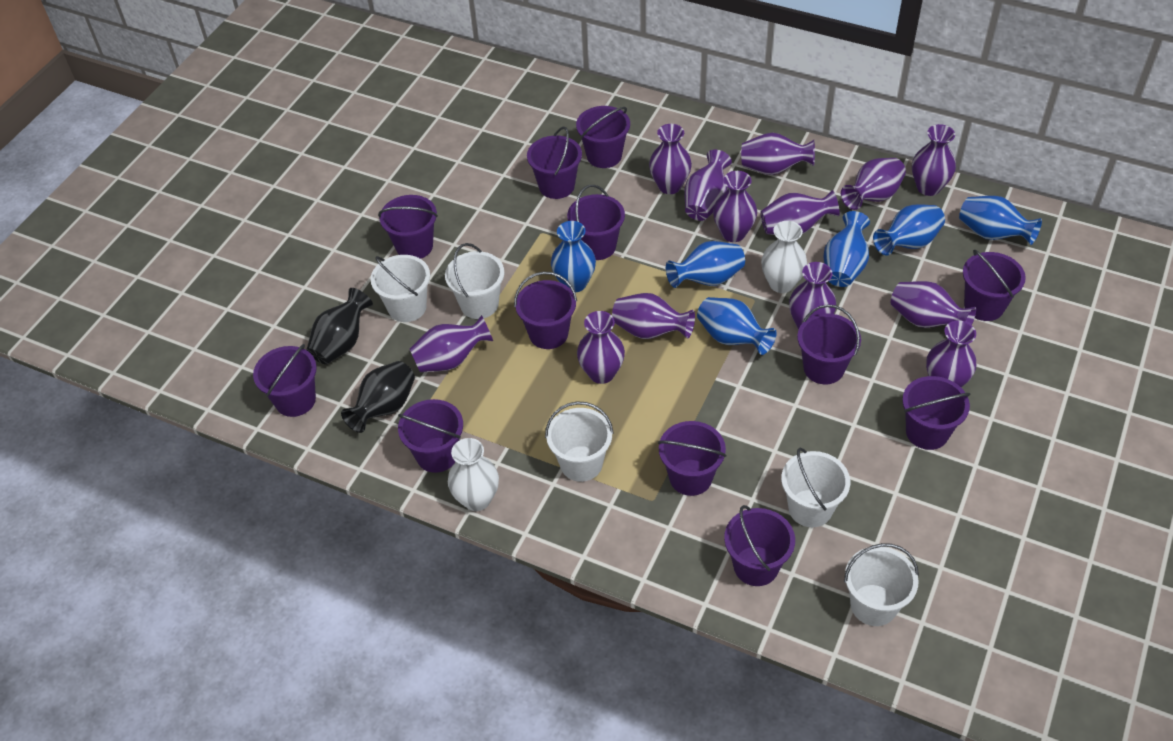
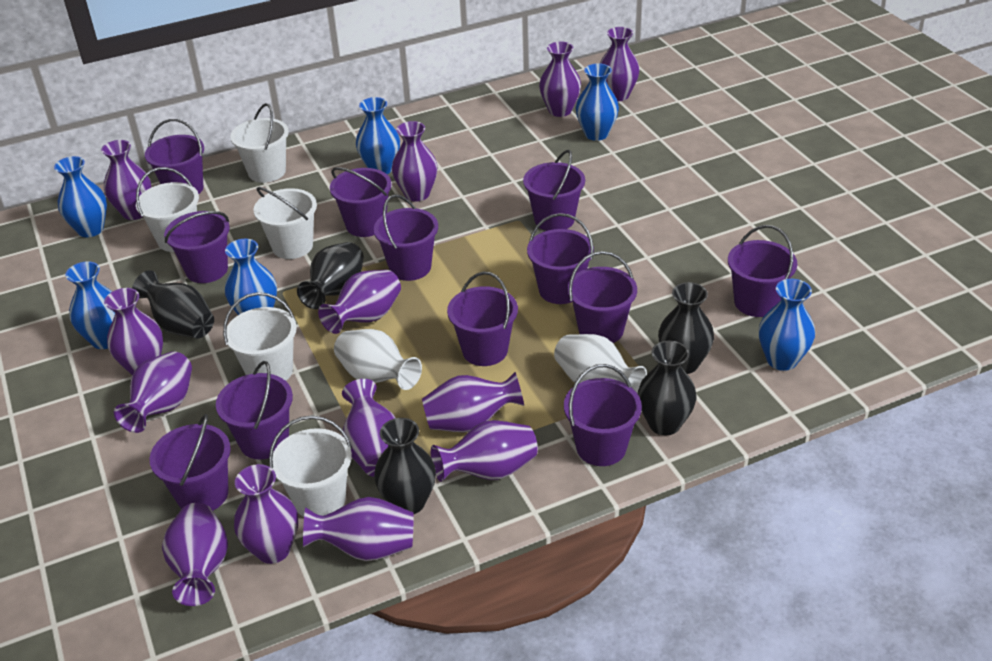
black vase: 2 -> 5

